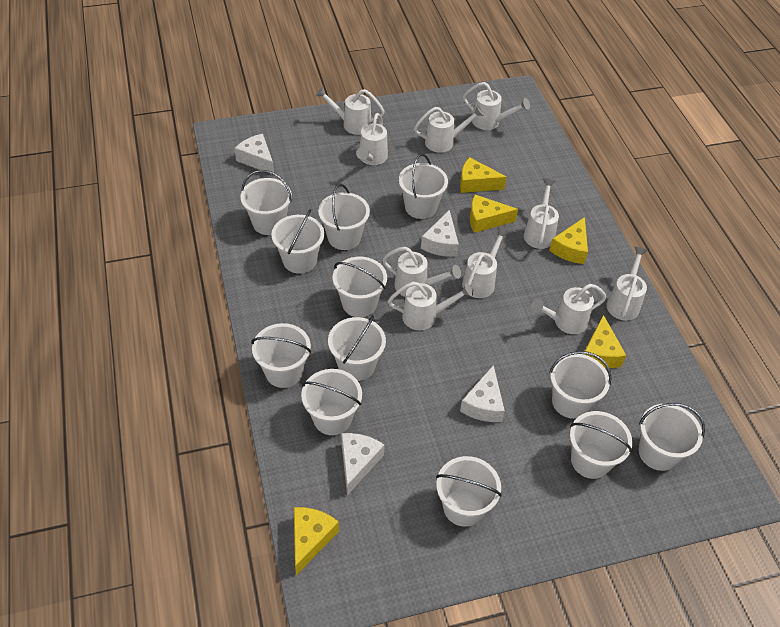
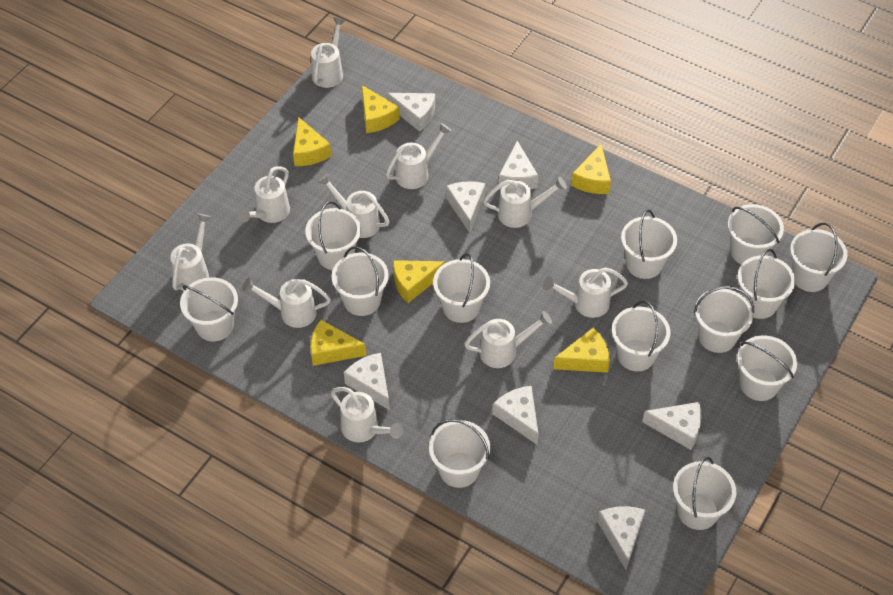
white bucket: 12 -> 13
white cheese: 4 -> 7
yellow cheese: 5 -> 6

